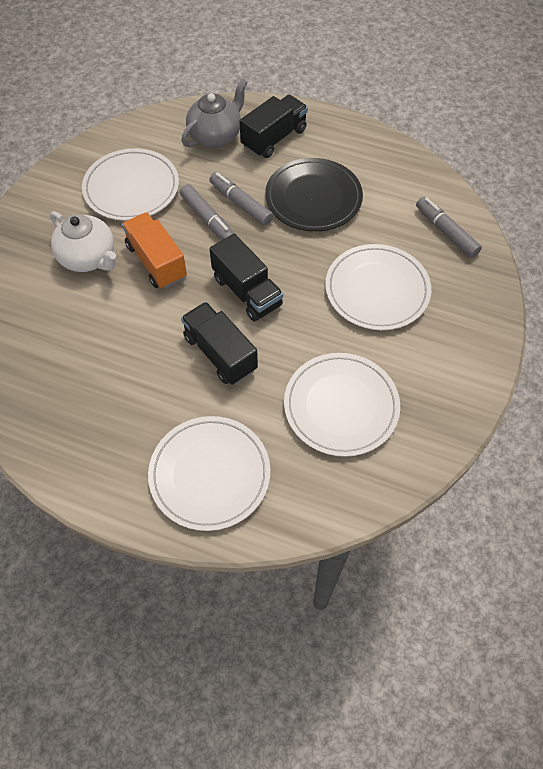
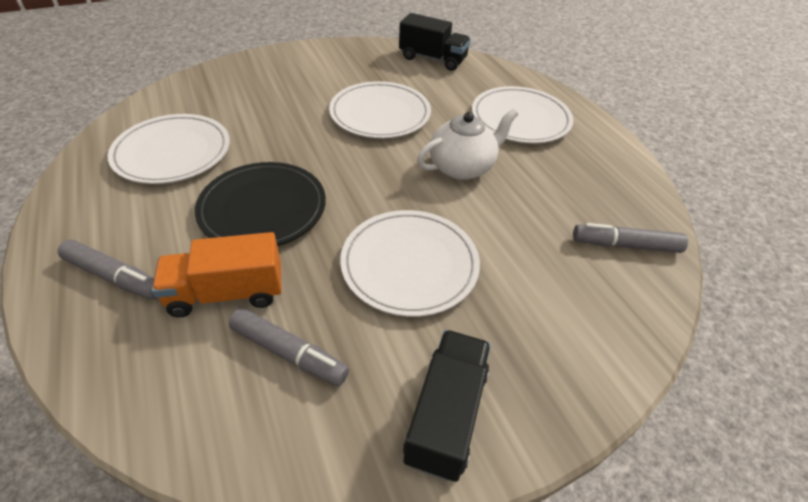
black truck: 3 -> 2
grey teapot: 1 -> 0

